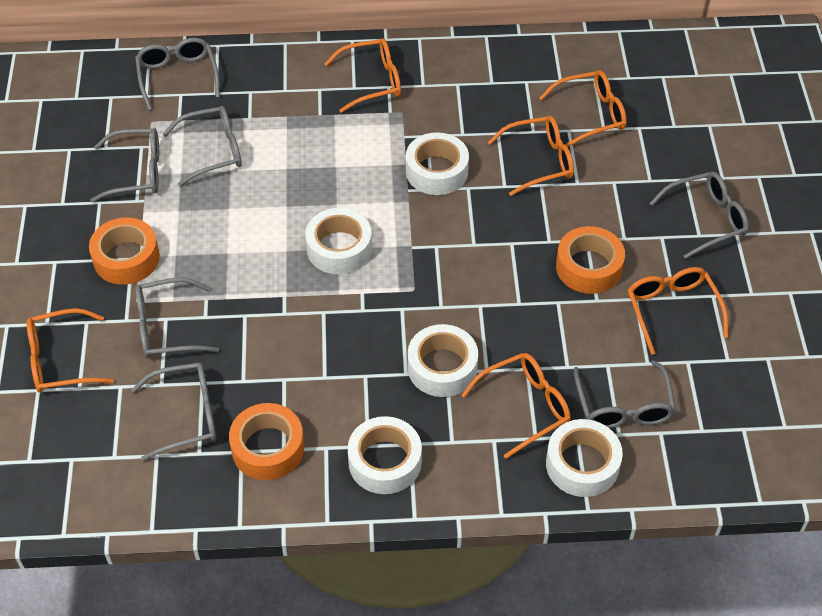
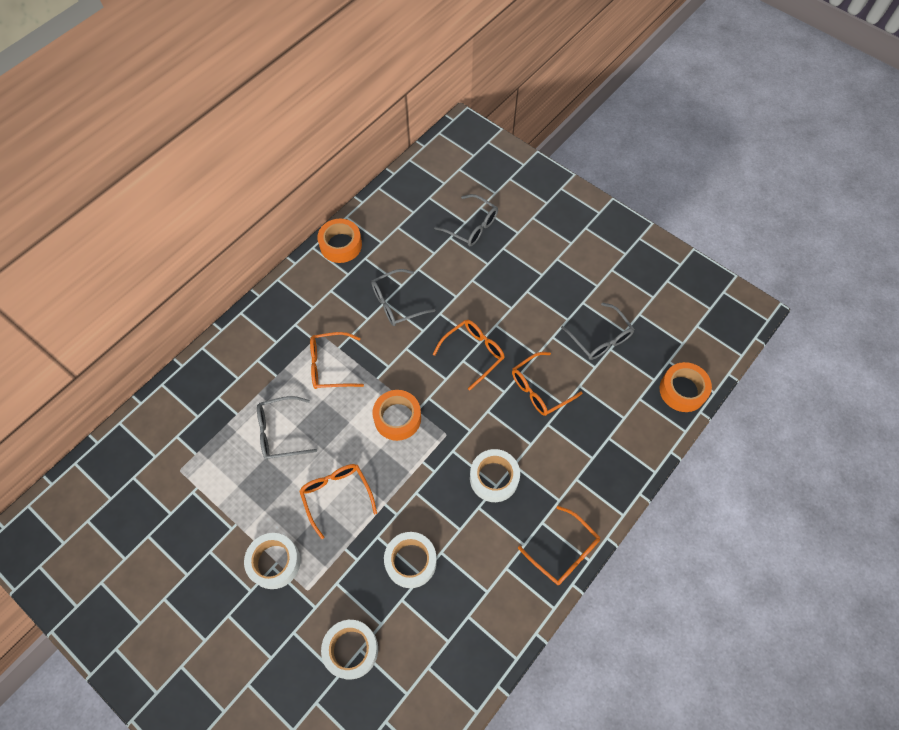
grey glasses: 7 -> 4
orange glasses: 6 -> 5
white tape: 5 -> 4

